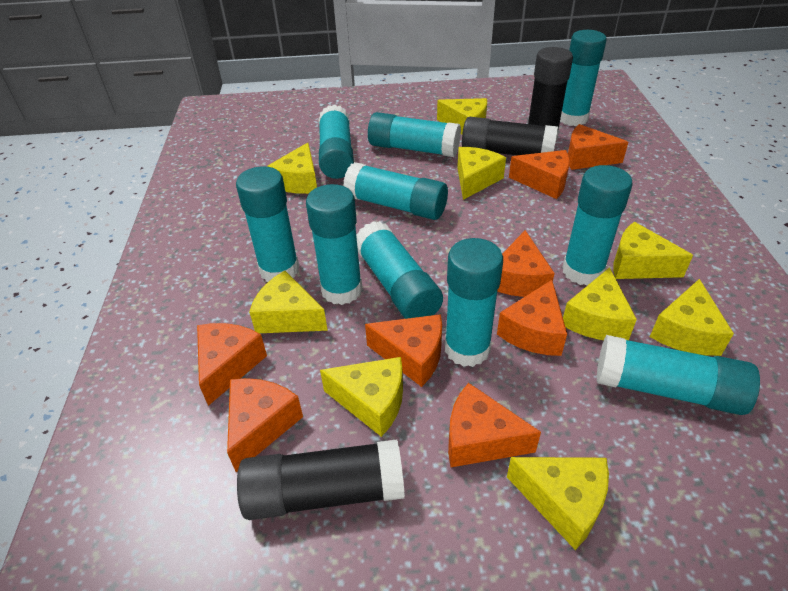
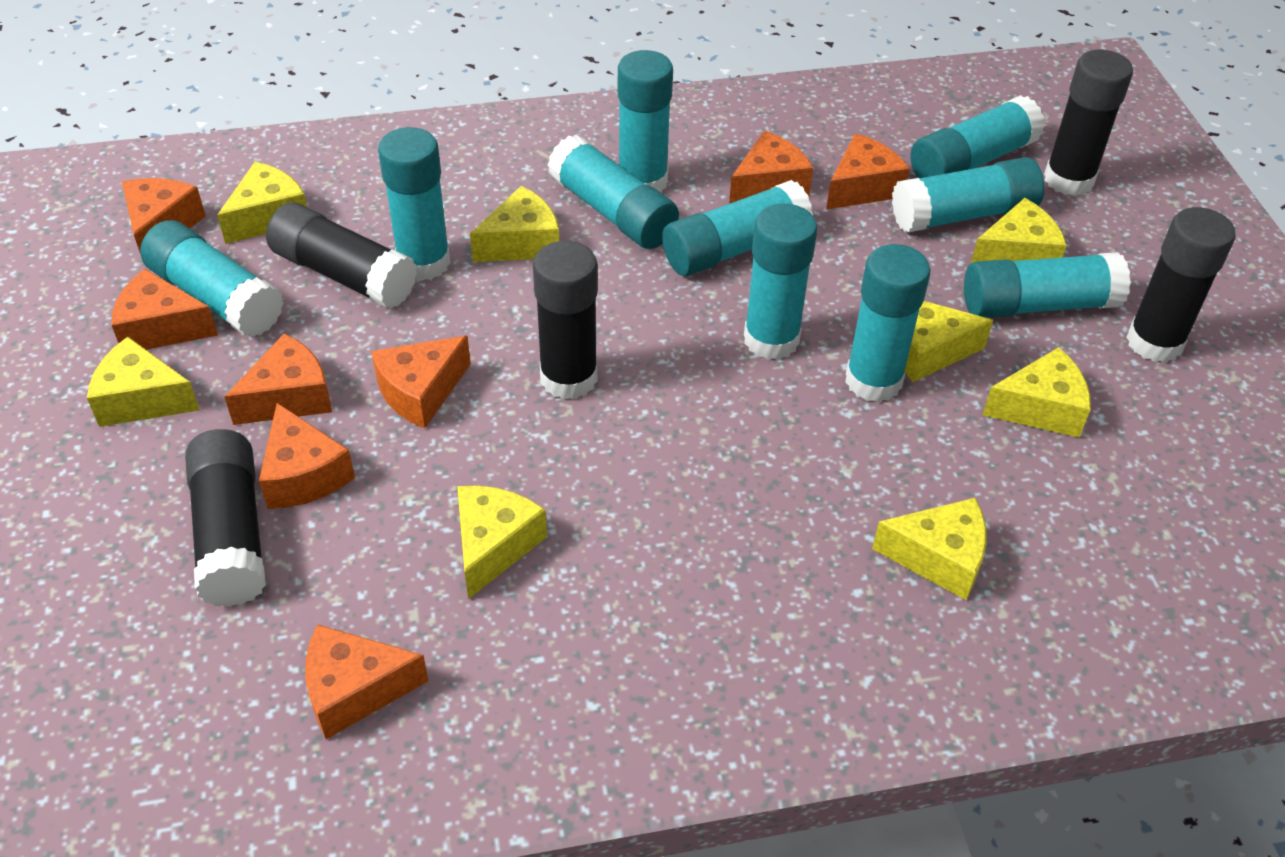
black glue stick: 3 -> 5
yellow cheese: 9 -> 8

